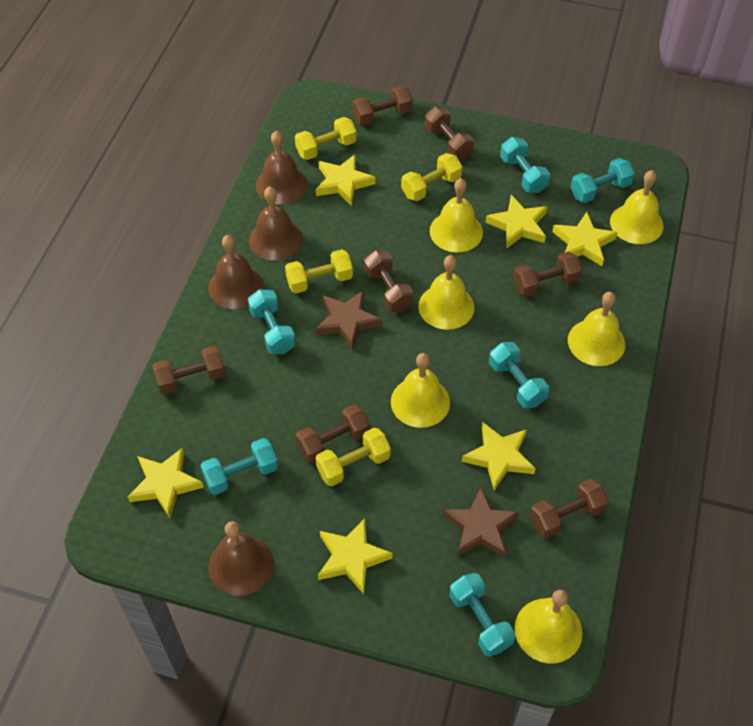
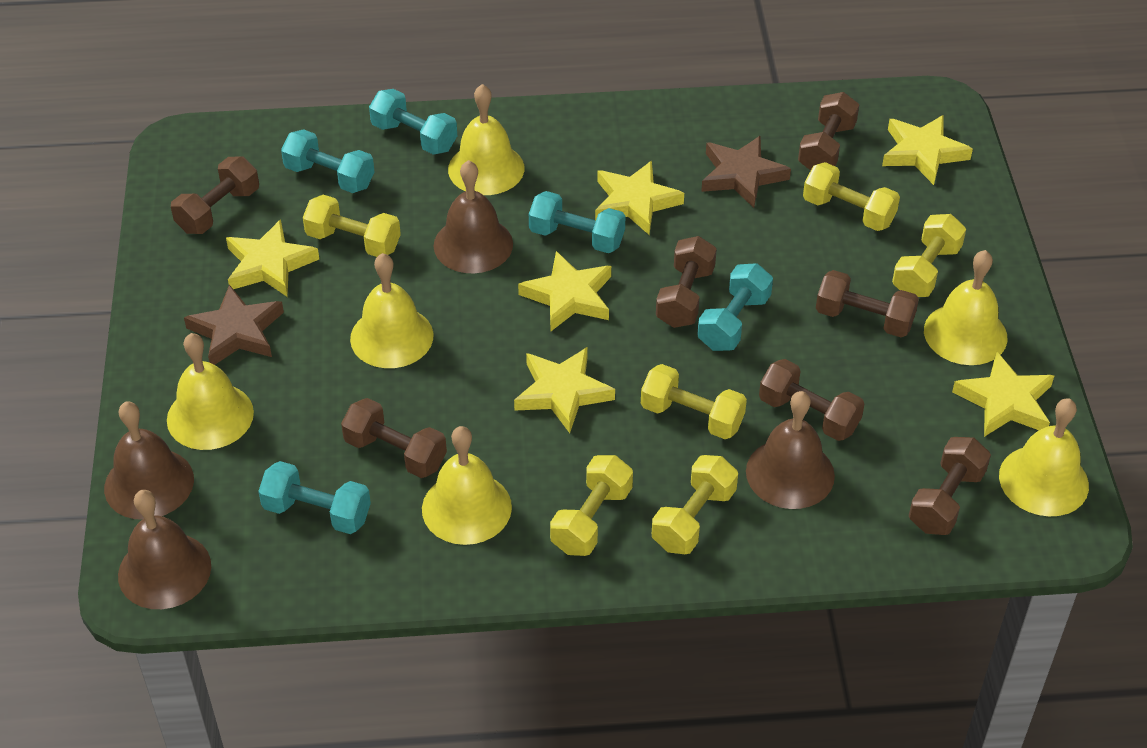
turquoise dumbbell: 6 -> 5
yellow dumbbell: 4 -> 6

